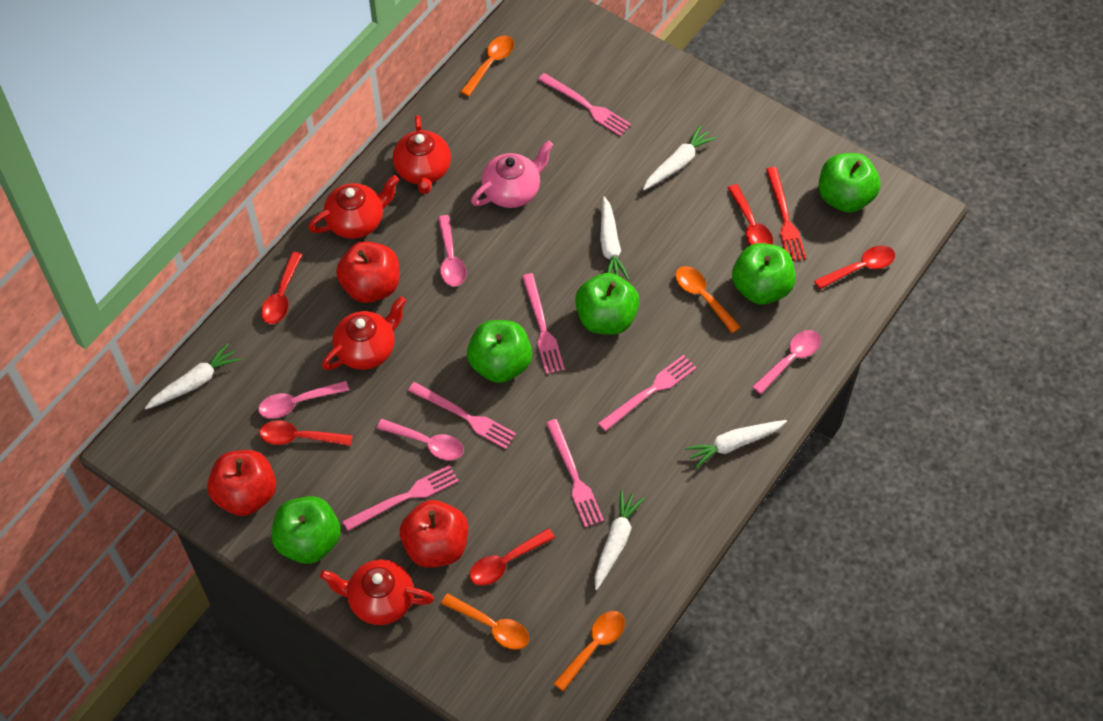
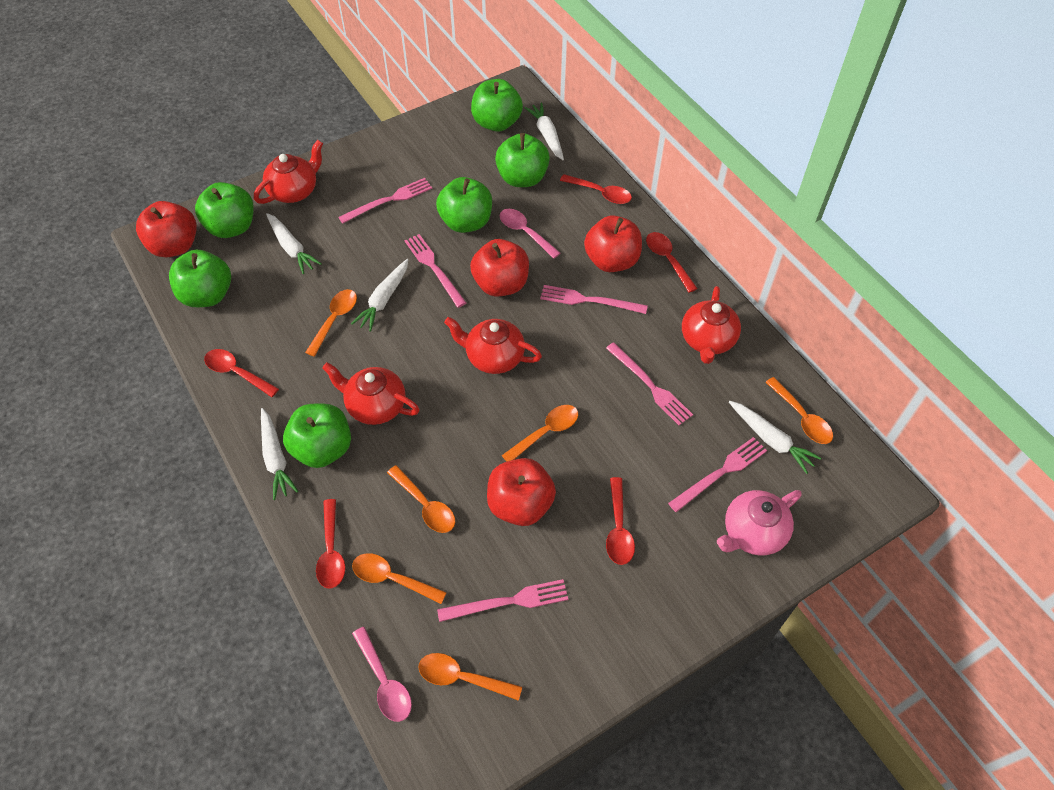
green apple: 5 -> 6
orange spoon: 4 -> 6
pink spoon: 4 -> 2
red apple: 3 -> 4
red fork: 1 -> 0

